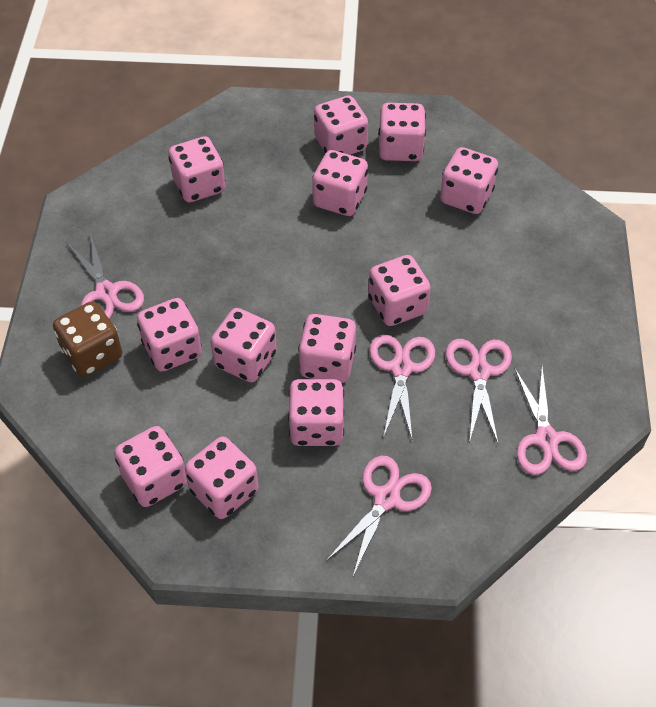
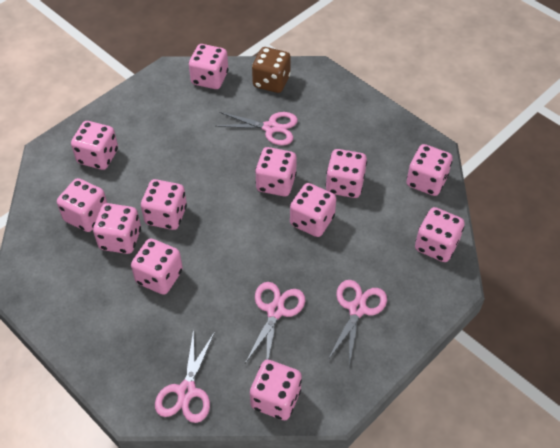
pink scissors: 5 -> 4

